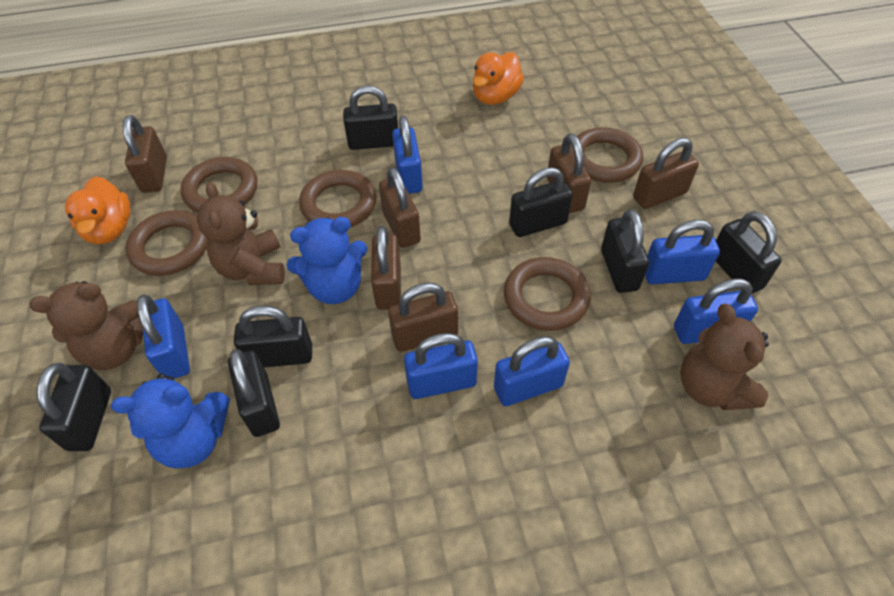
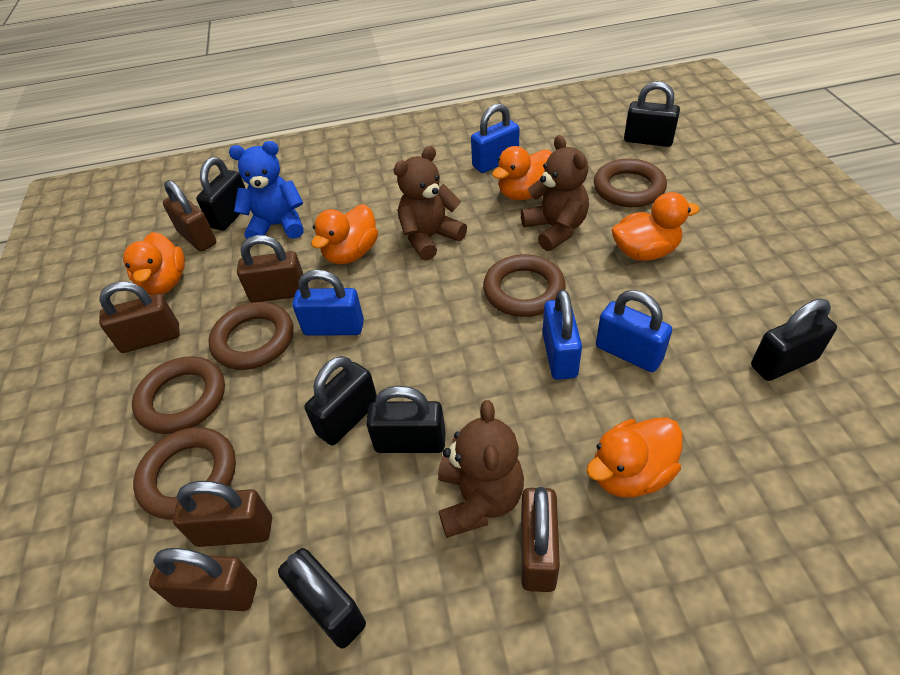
black padlock: 7 -> 6
blue padlock: 6 -> 4
blue teddy bear: 2 -> 1
orange duck: 2 -> 5

